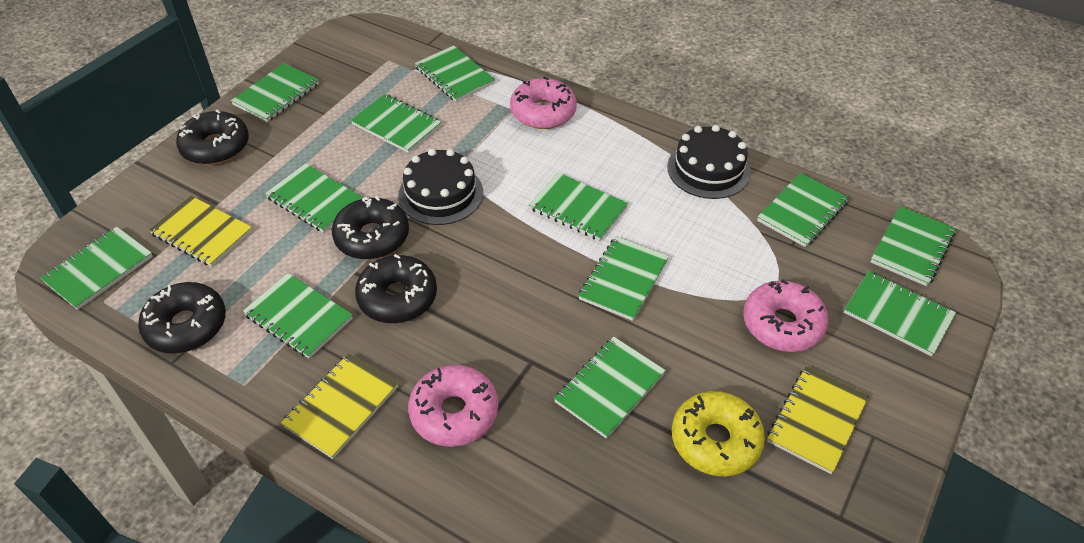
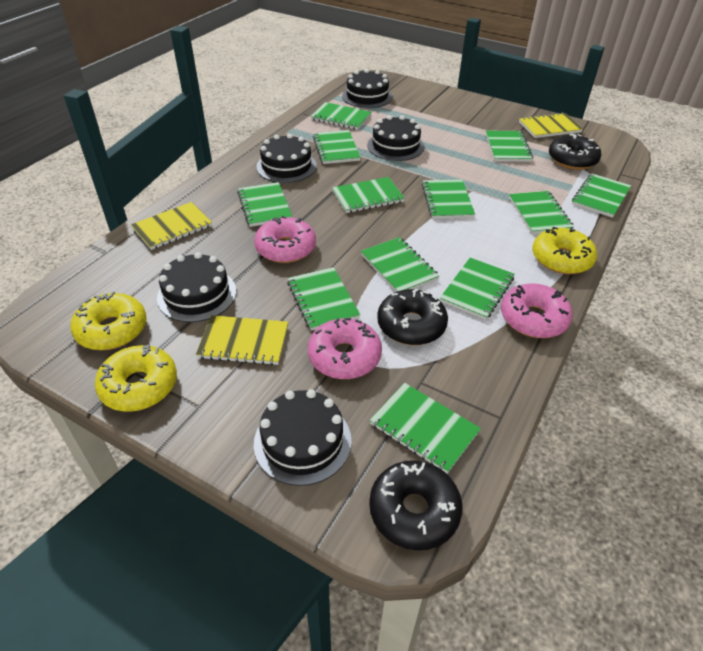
black cake: 2 -> 5
black donut: 4 -> 3
yellow donut: 1 -> 3

